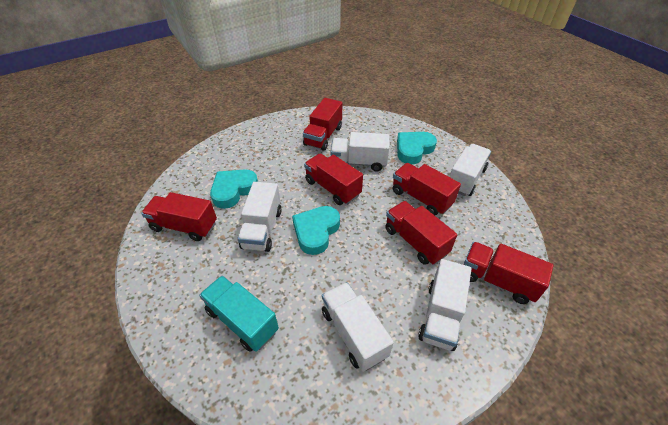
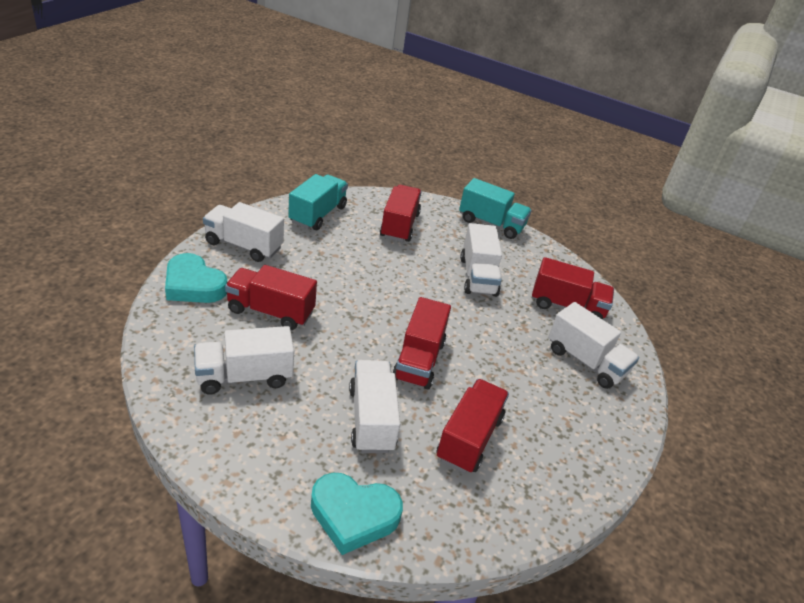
red truck: 6 -> 5
turquoise heart: 3 -> 2
turquoise truck: 1 -> 2

